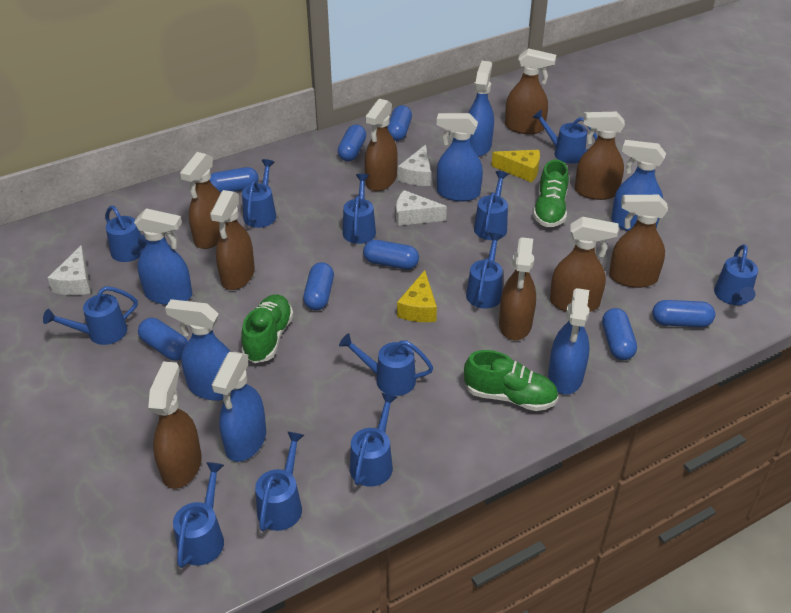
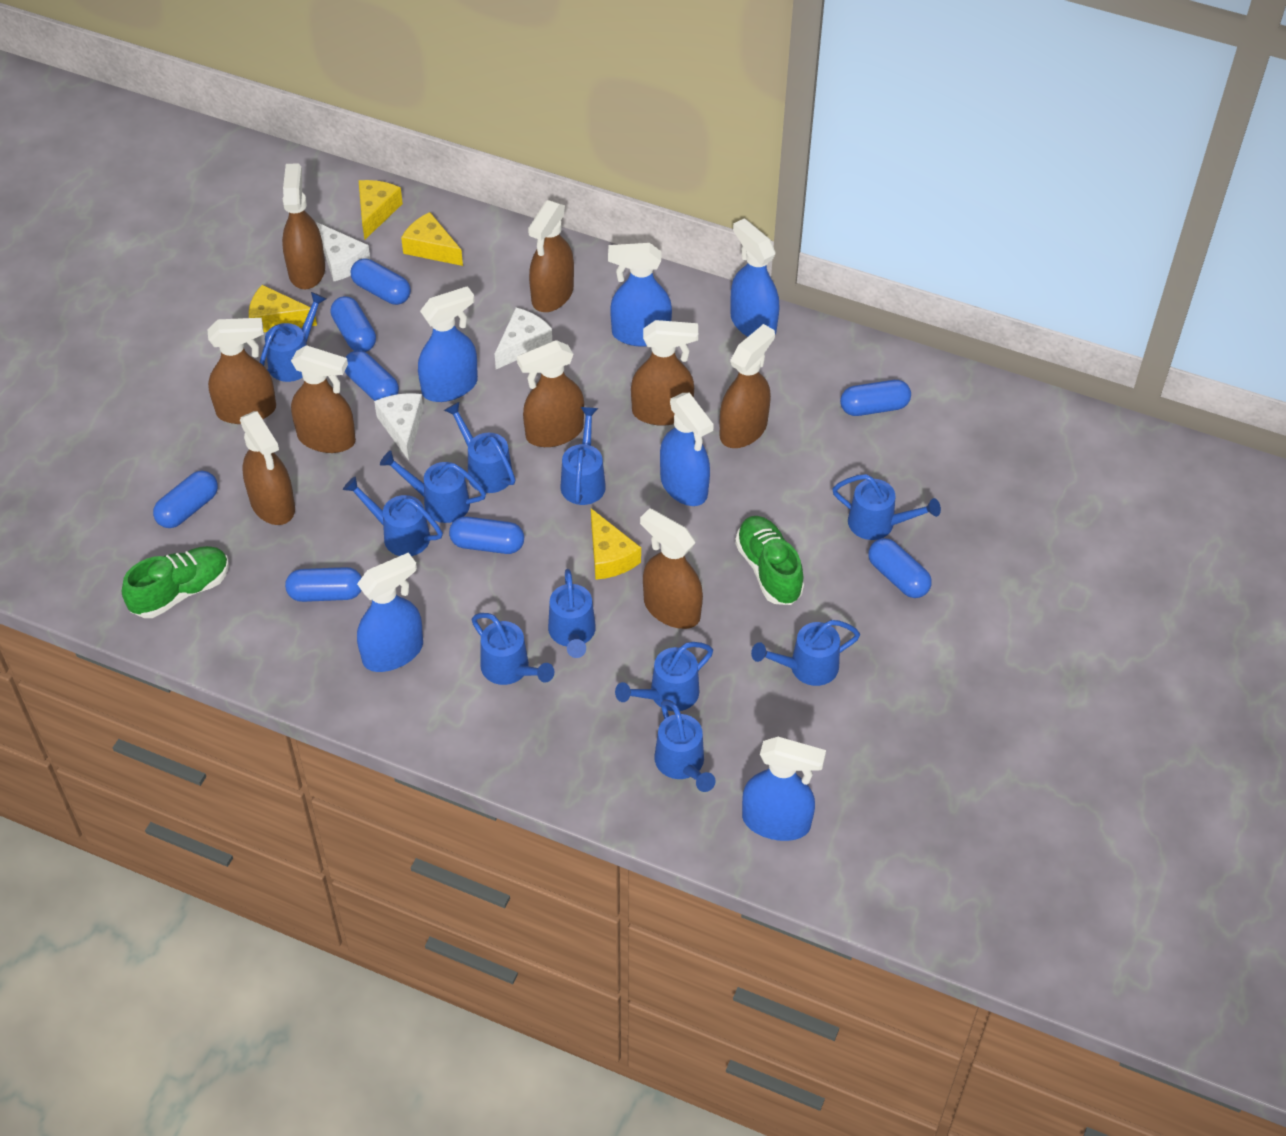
blue spray bottle: 7 -> 6
blue watering can: 12 -> 11
green shoe: 3 -> 2
yellow cheese: 2 -> 4

